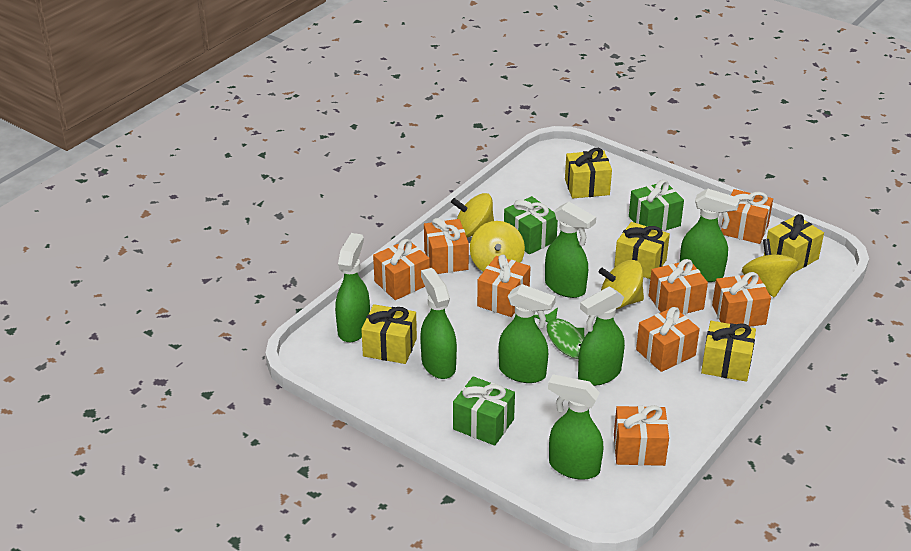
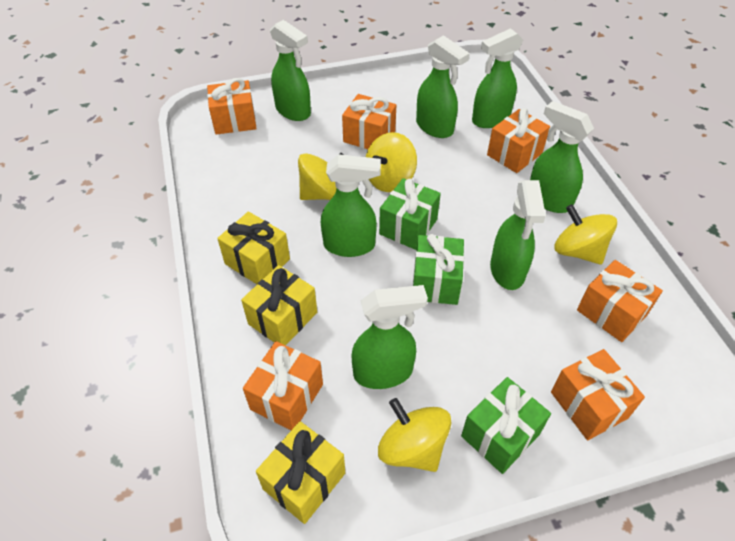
green fish: 1 -> 0
orange gift: 8 -> 6
yellow gift: 5 -> 3

